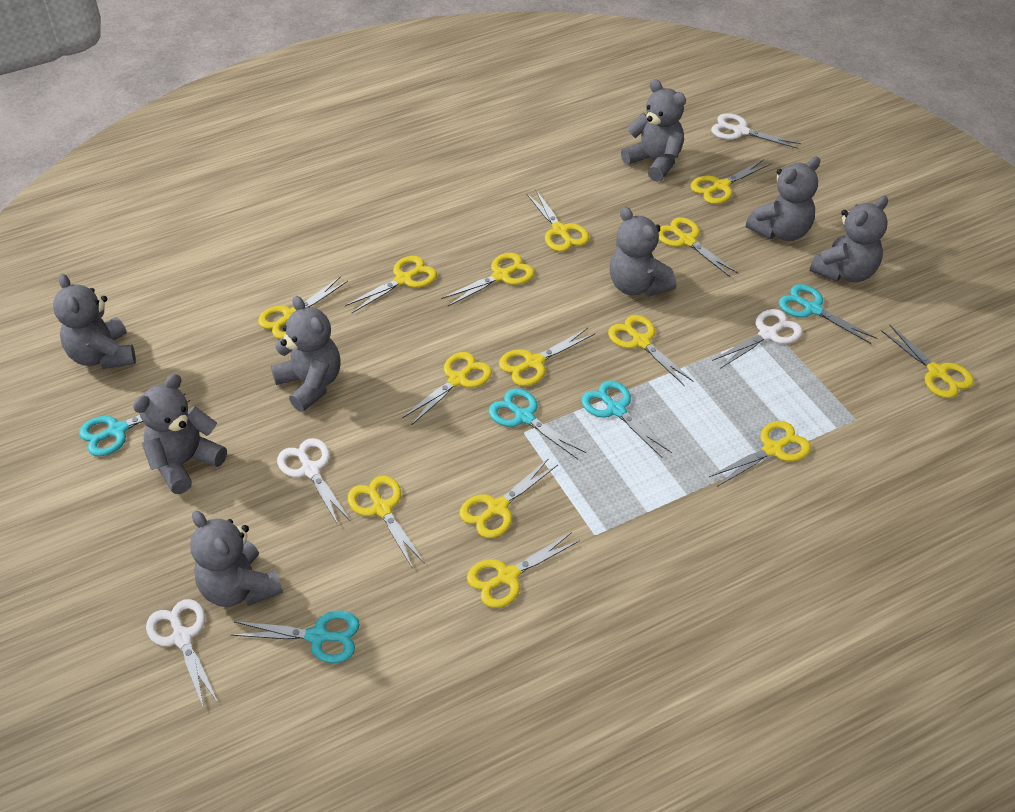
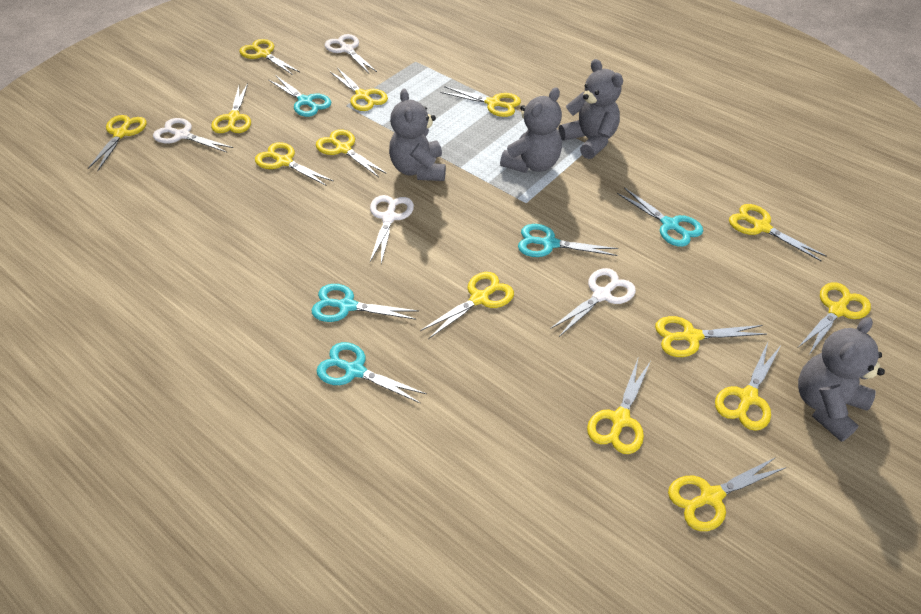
grey teddy bear: 8 -> 4

